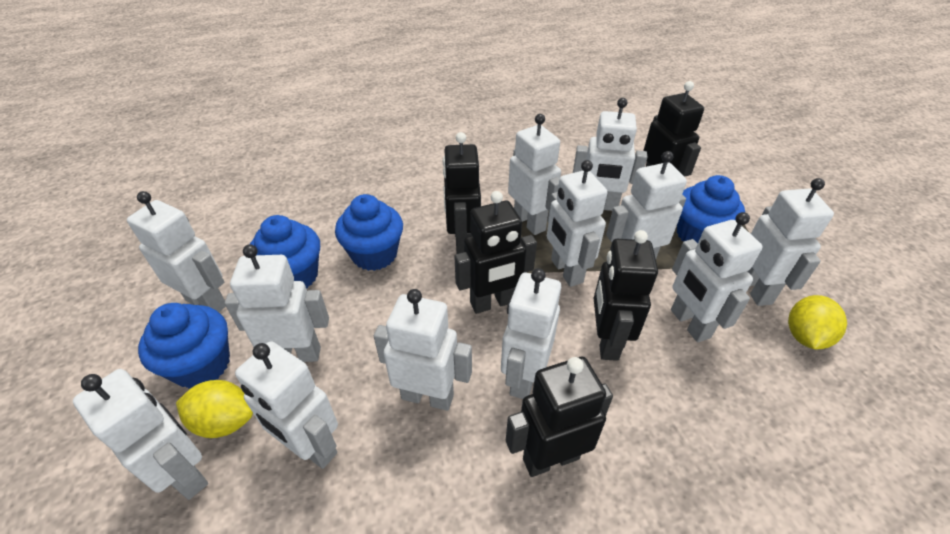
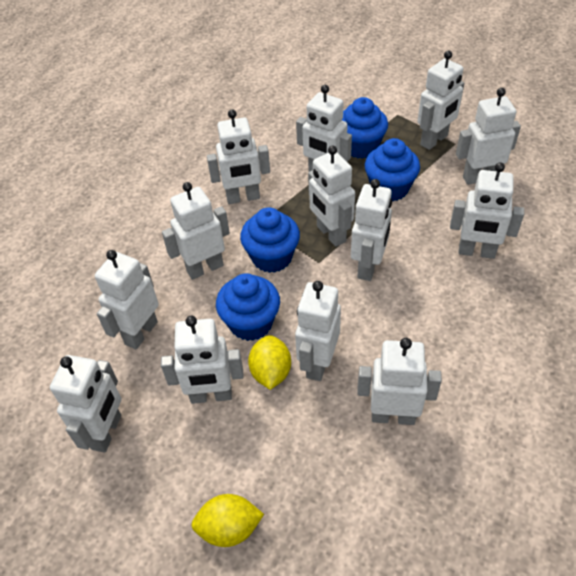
black robot: 5 -> 0
white robot: 12 -> 13

